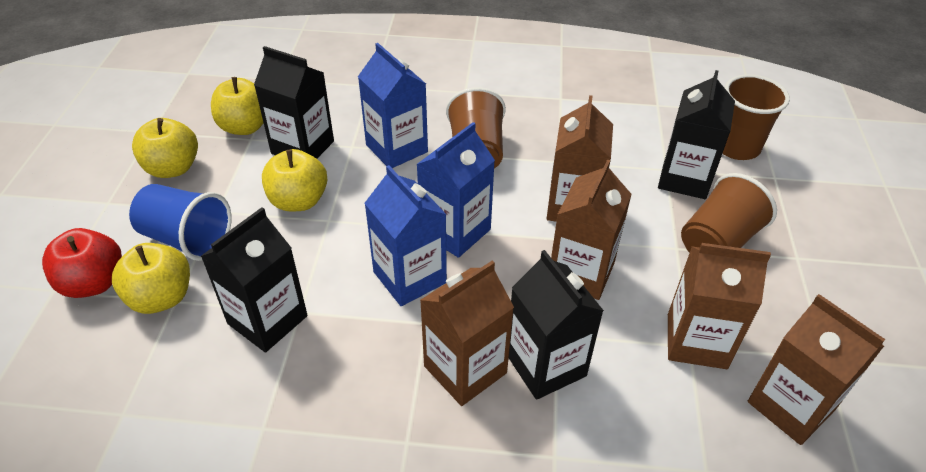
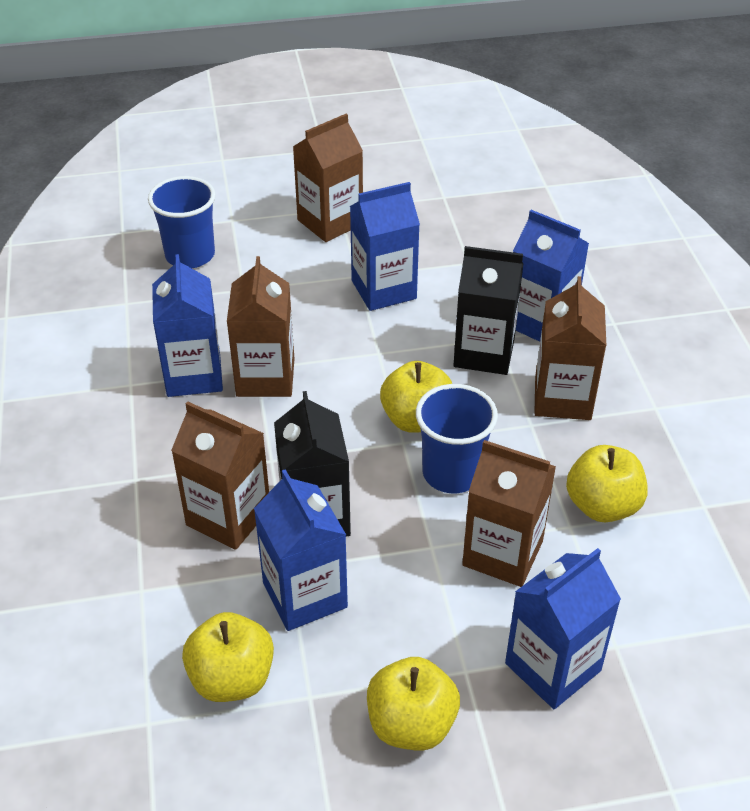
black carton: 4 -> 2
blue carton: 3 -> 5
blue cup: 1 -> 2
brown cup: 3 -> 0
red apple: 1 -> 0

